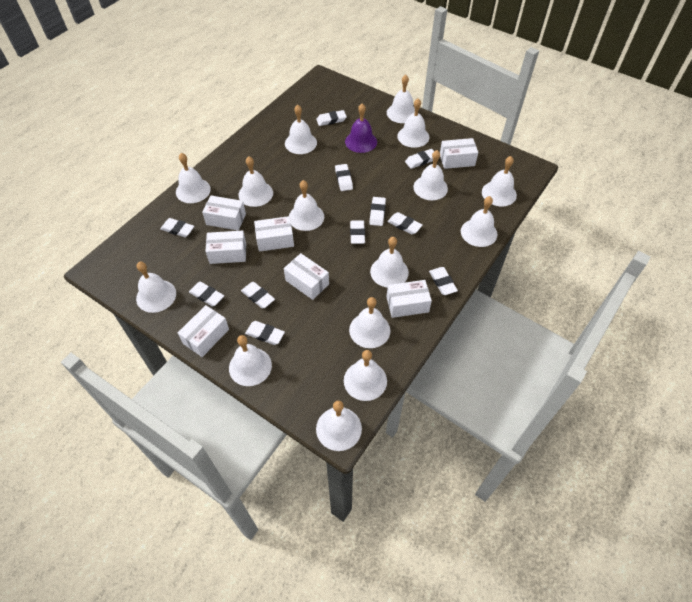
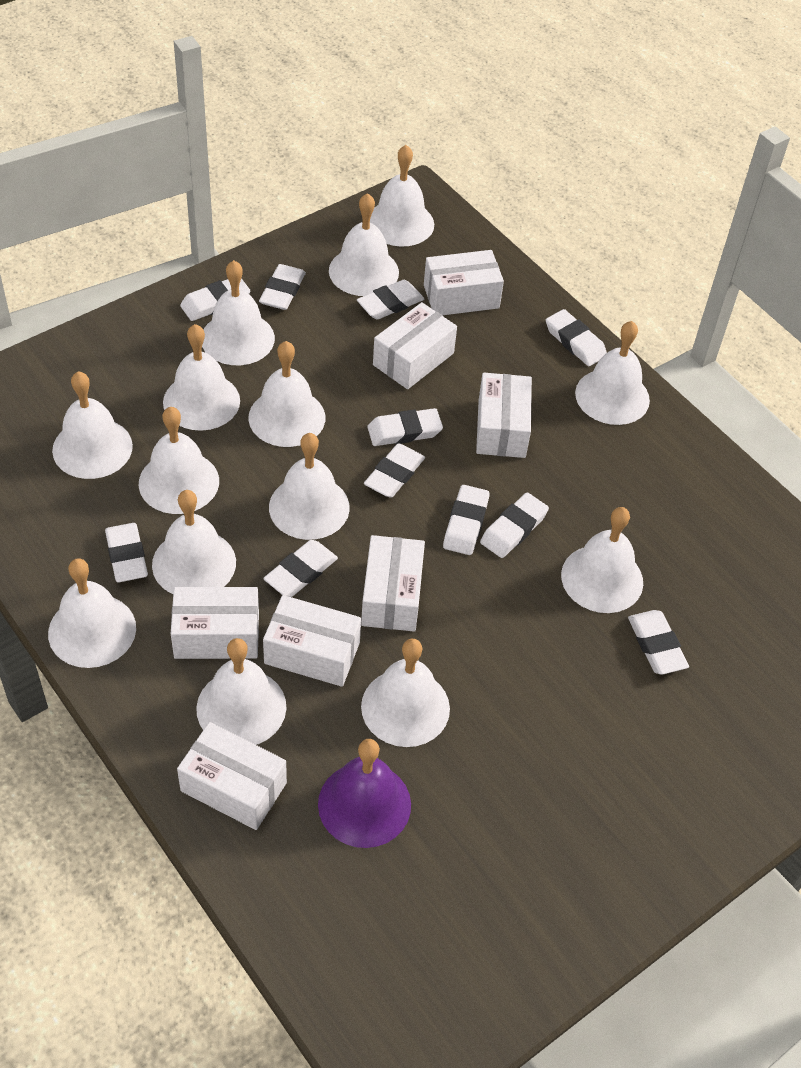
white bell: 15 -> 14

